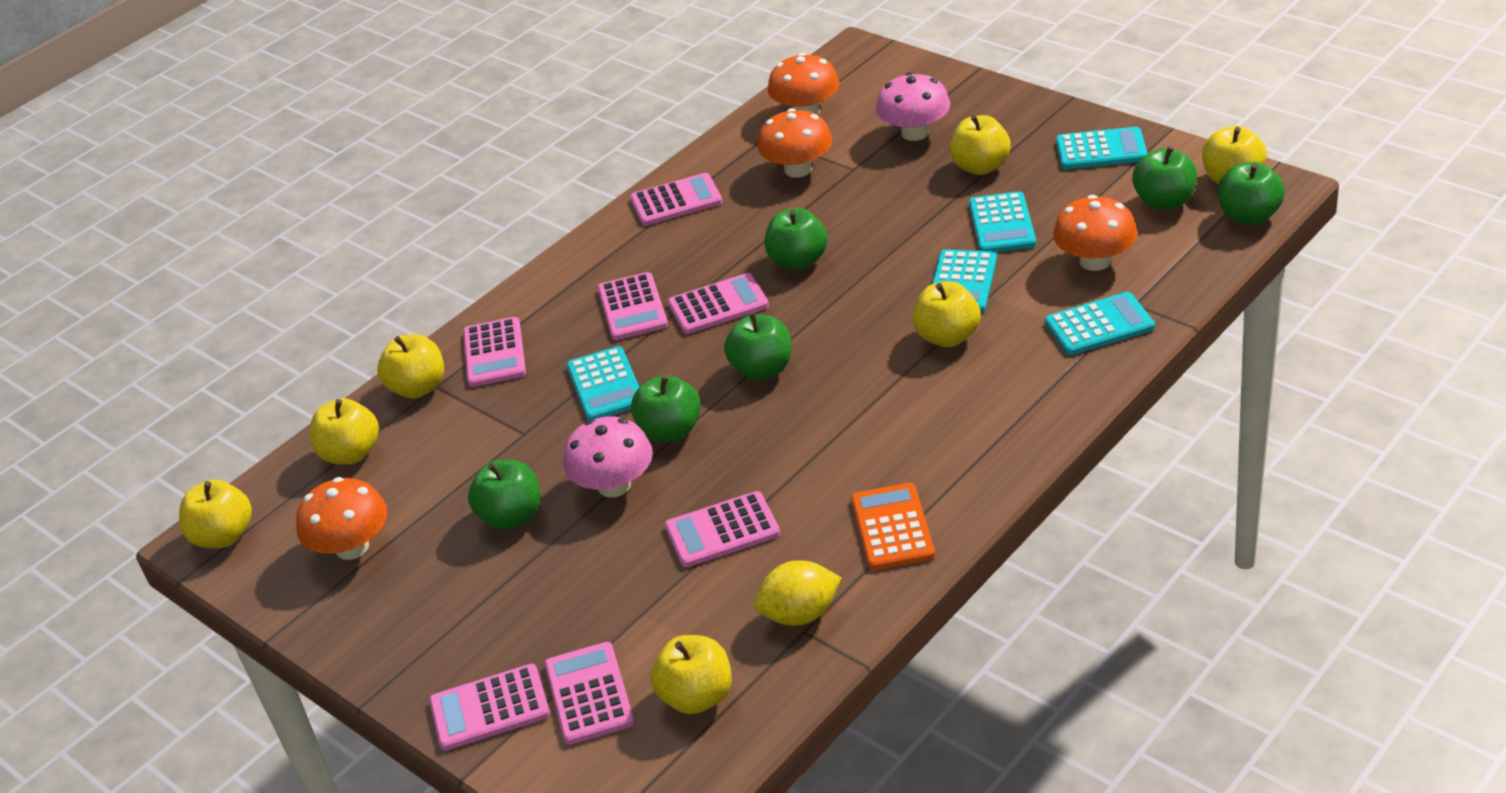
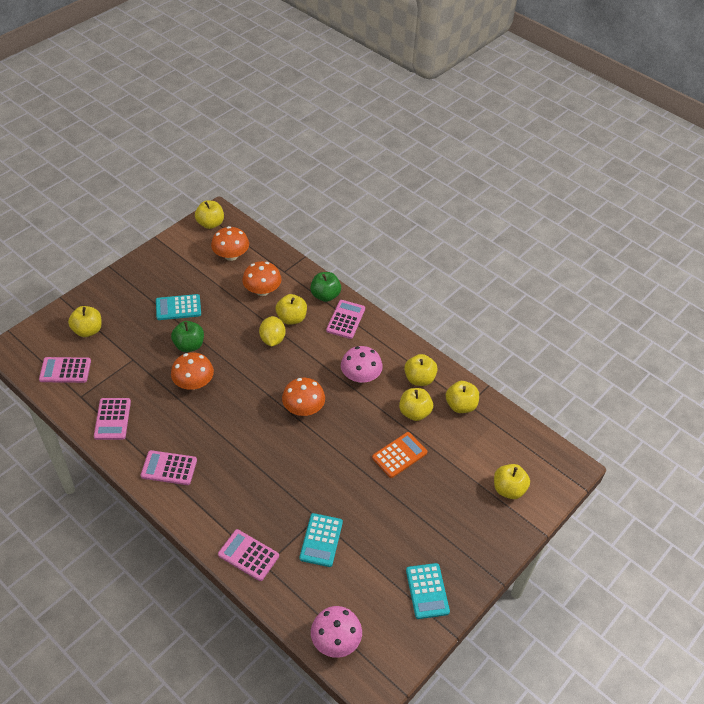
green apple: 6 -> 2
pink calculator: 7 -> 5
turquoise calculator: 5 -> 3

